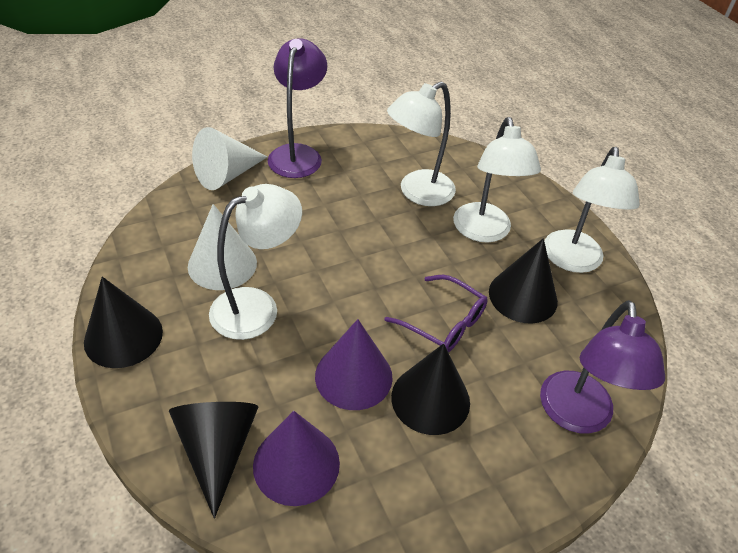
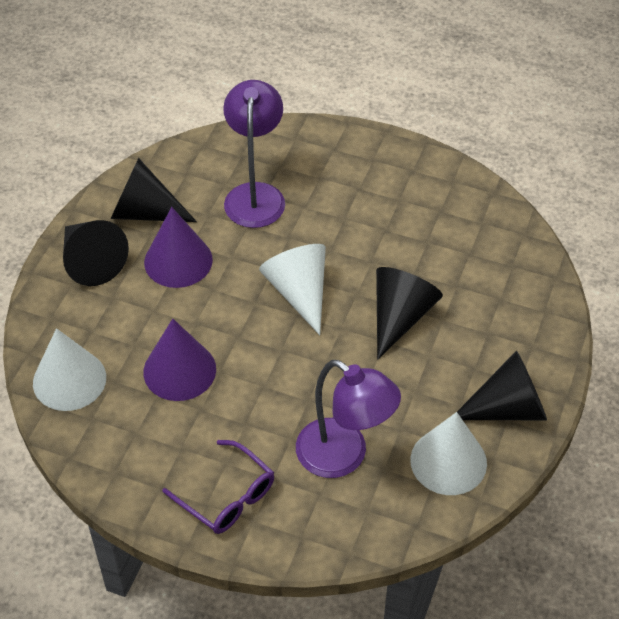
white cone: 2 -> 3
white lamp: 4 -> 0

